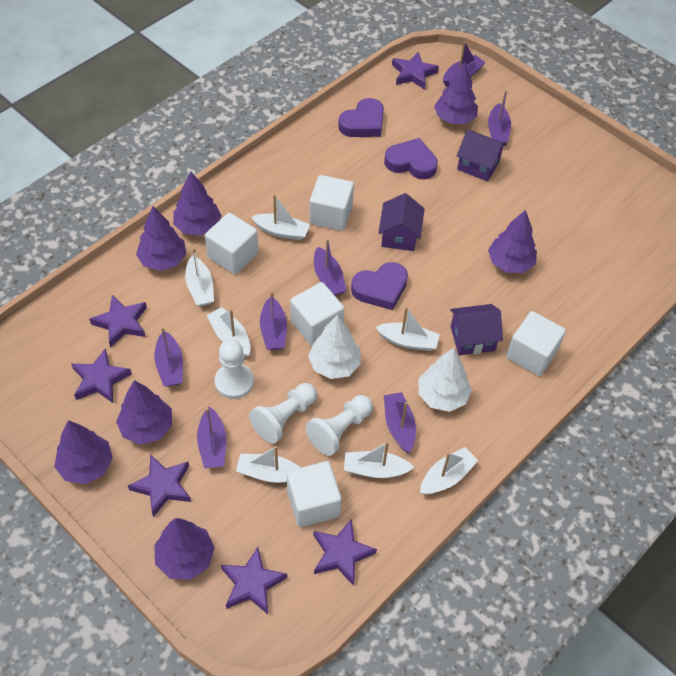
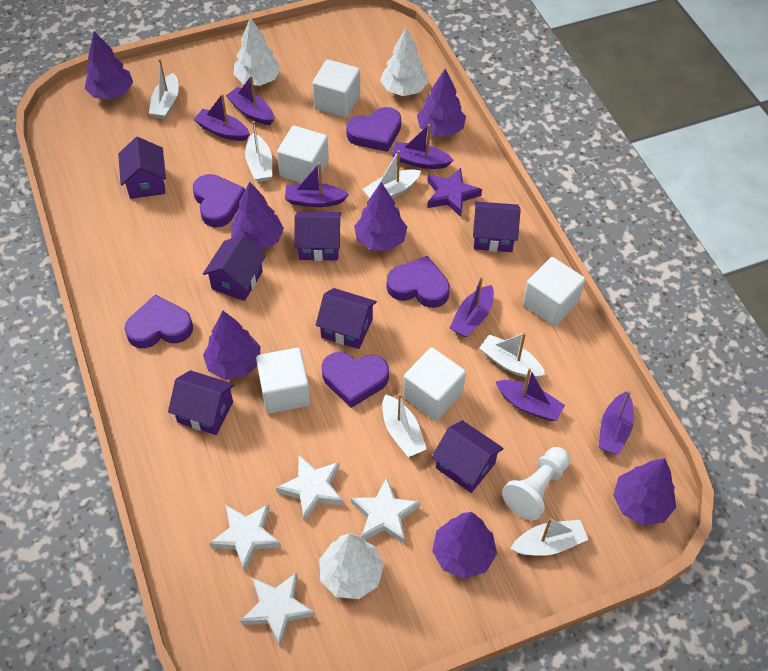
purple heart: 3 -> 5
purple house: 3 -> 7
purple star: 6 -> 1
white boat: 7 -> 6
white pawn: 3 -> 1
white star: 0 -> 4
white tree: 2 -> 3

